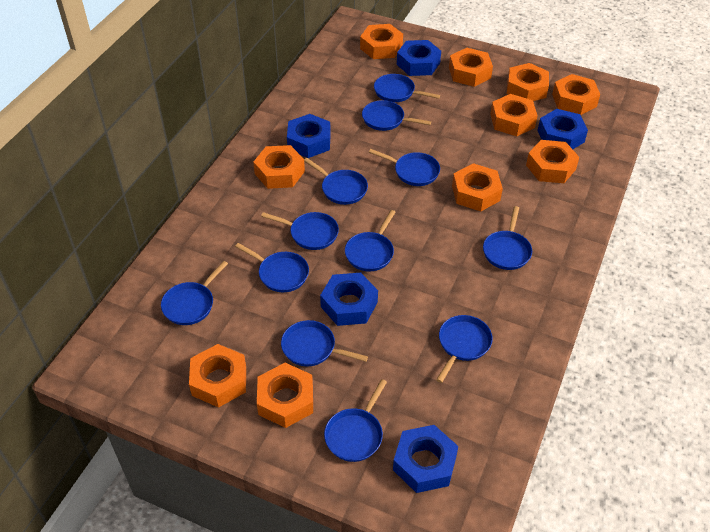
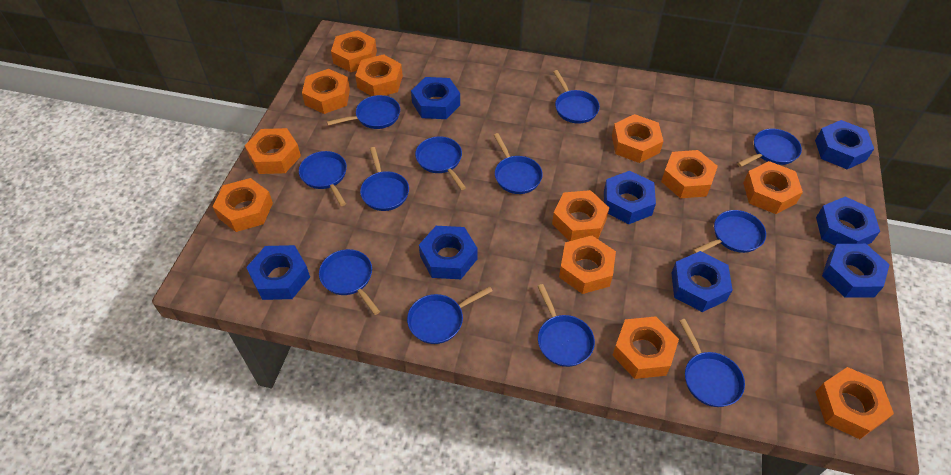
blue nut: 5 -> 8
orange nut: 10 -> 12

